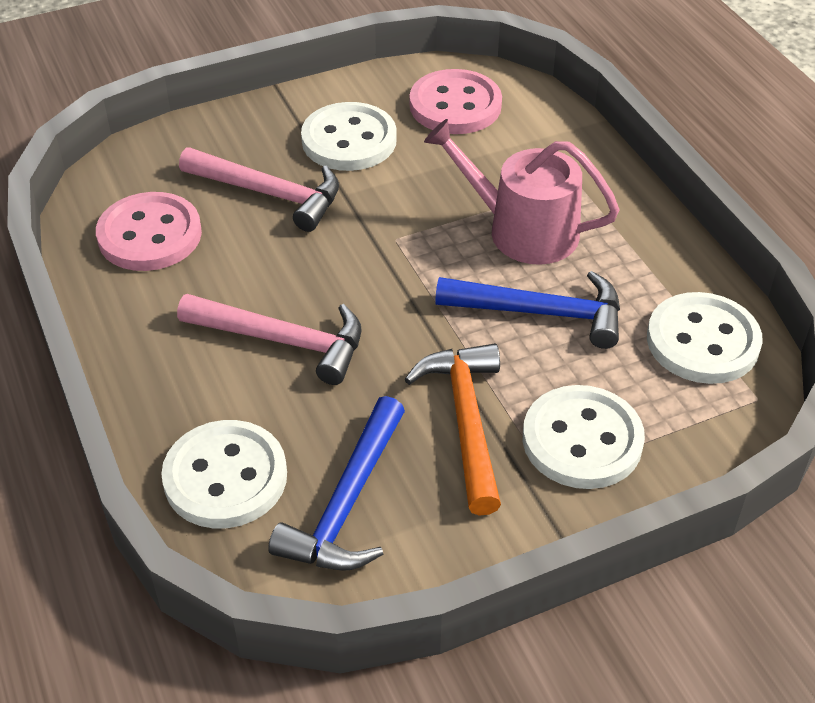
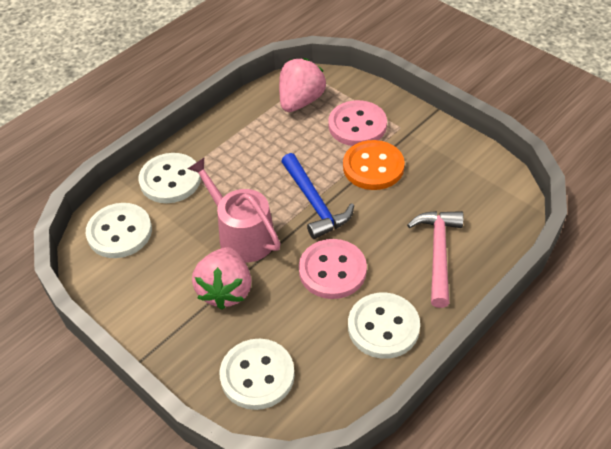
blue hammer: 2 -> 1
orange button: 0 -> 1
orange hammer: 1 -> 0
pink hammer: 2 -> 1
pink strawberry: 0 -> 2

